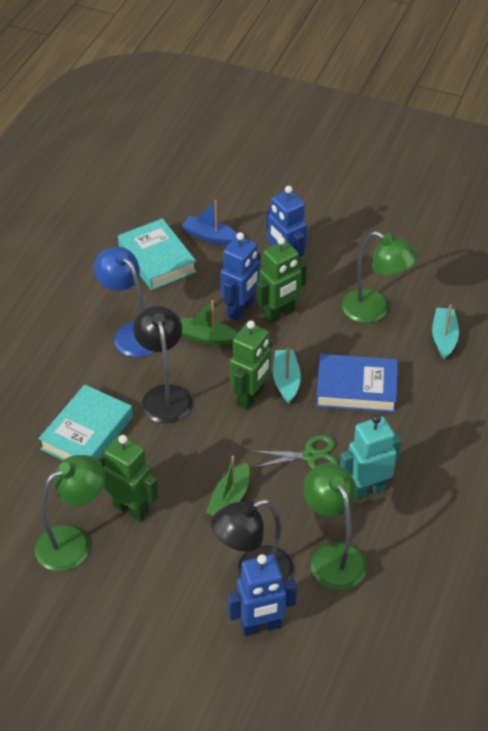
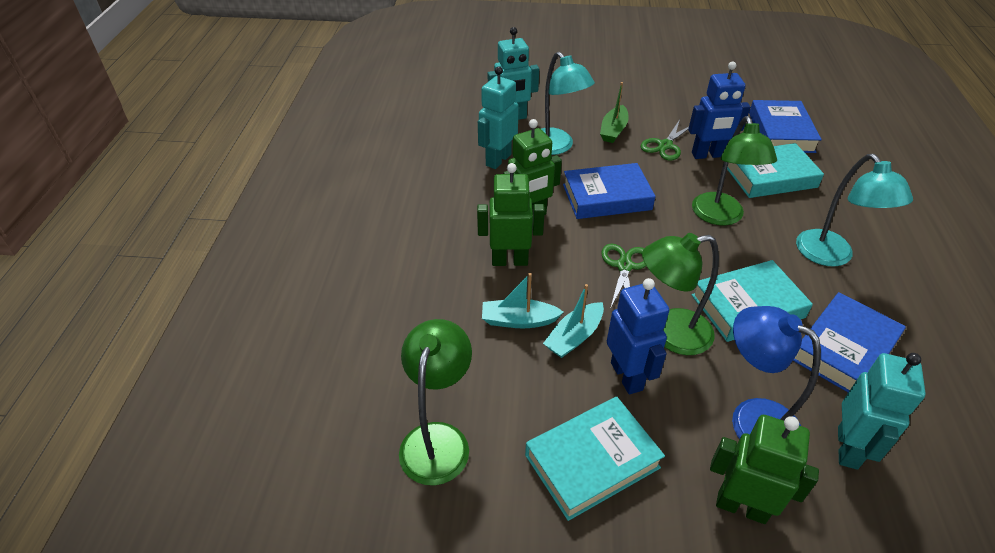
black lamp: 2 -> 0
blue boat: 1 -> 0
blue book: 1 -> 3
blue robot: 3 -> 2
green boat: 2 -> 1
green scissors: 1 -> 2
turquoise book: 2 -> 3
turquoise lamp: 0 -> 2
turquoise robot: 1 -> 3

